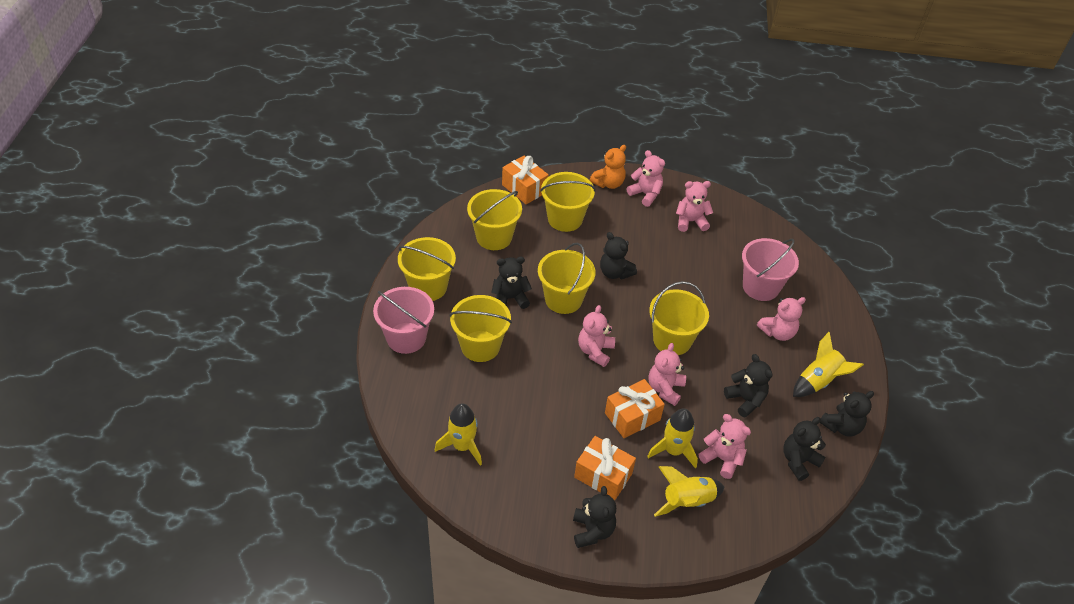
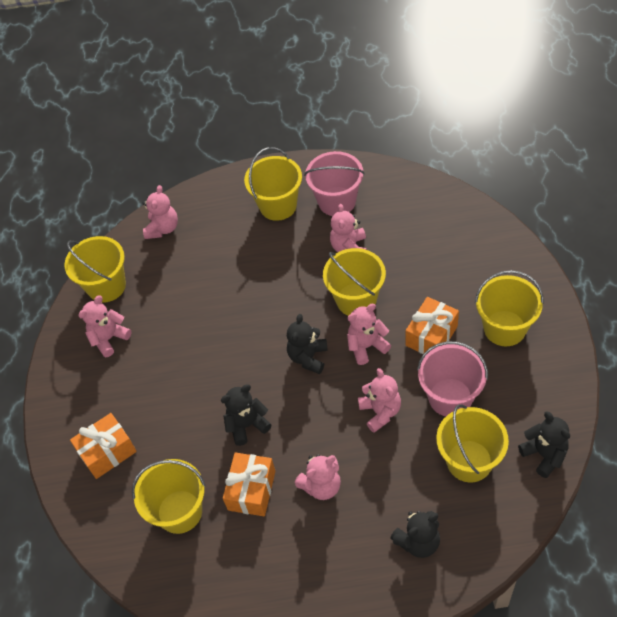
black teddy bear: 6 -> 4
orange teddy bear: 1 -> 0
yellow rocket: 4 -> 0

